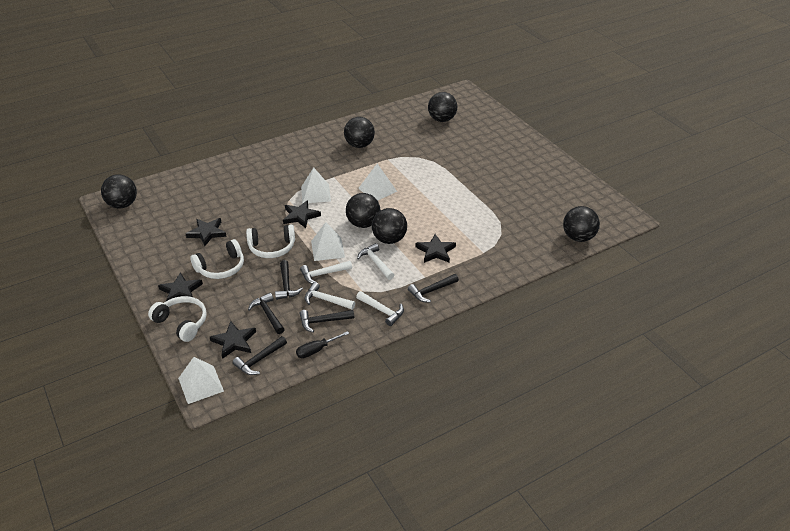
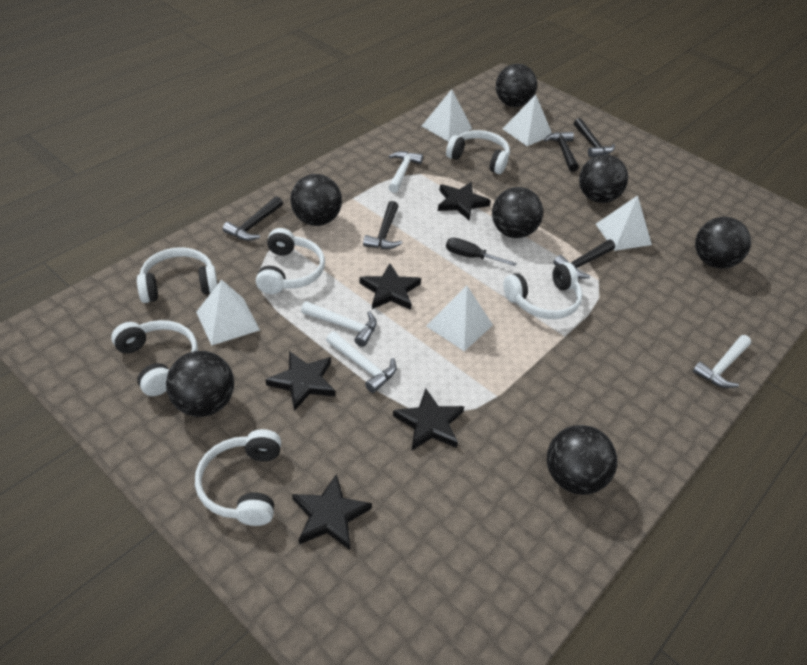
black ball: 6 -> 7
white headphones: 3 -> 6
white pyramid: 4 -> 5

